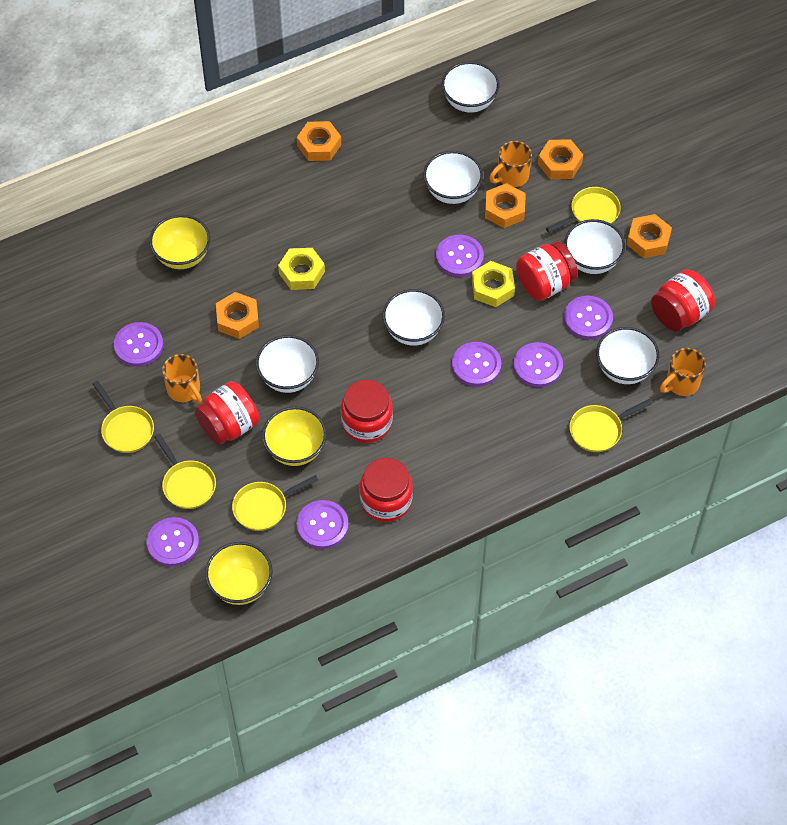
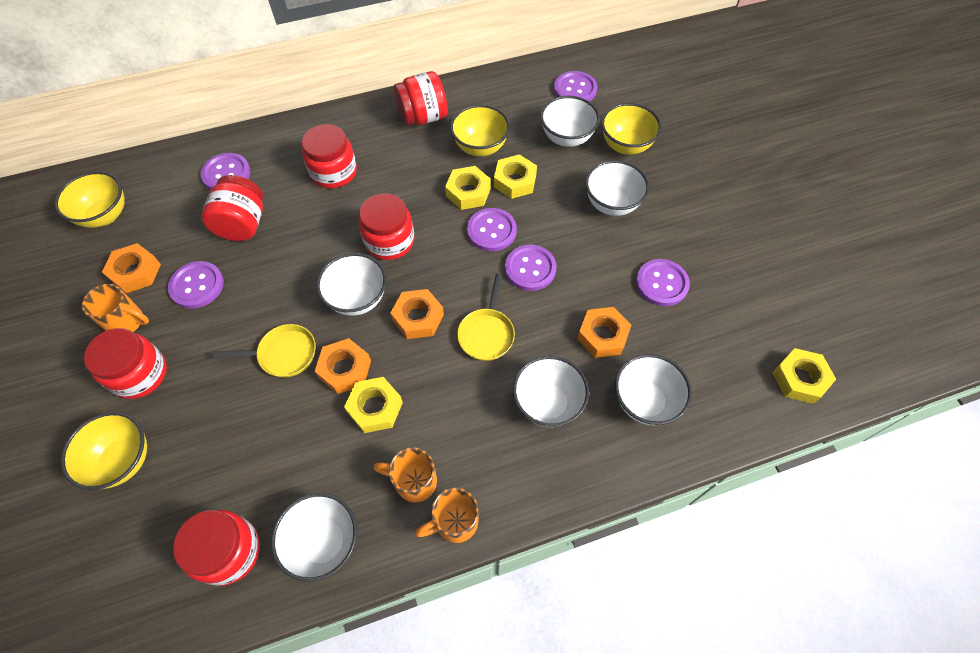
orange nut: 5 -> 4
purple button: 7 -> 6
red jar: 5 -> 6
yellow bowl: 3 -> 4
yellow nut: 2 -> 4
yellow pan: 5 -> 2

